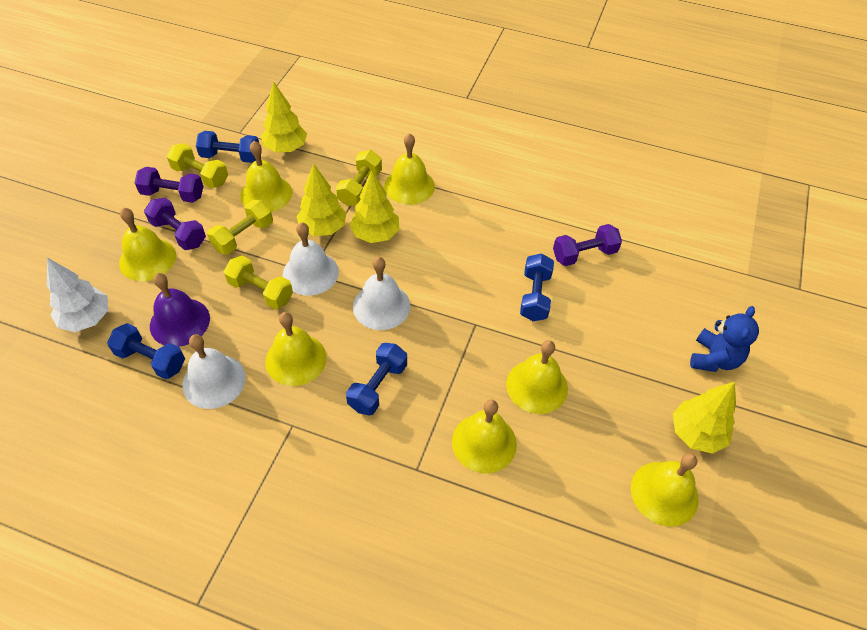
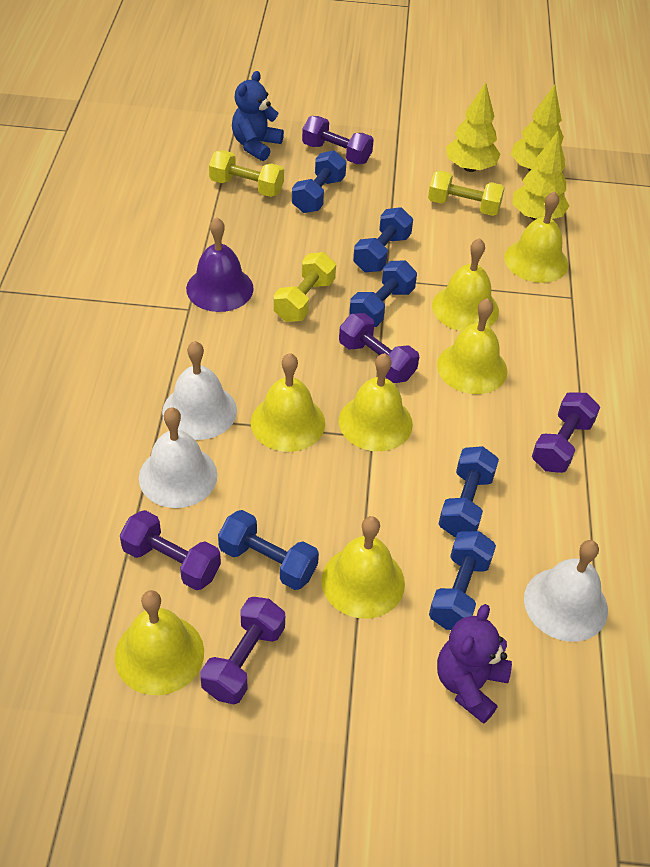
blue dumbbell: 4 -> 6
purple dumbbell: 3 -> 5
purple teddy bear: 0 -> 1
white tree: 1 -> 0
yellow dumbbell: 4 -> 3
yellow tree: 4 -> 3

